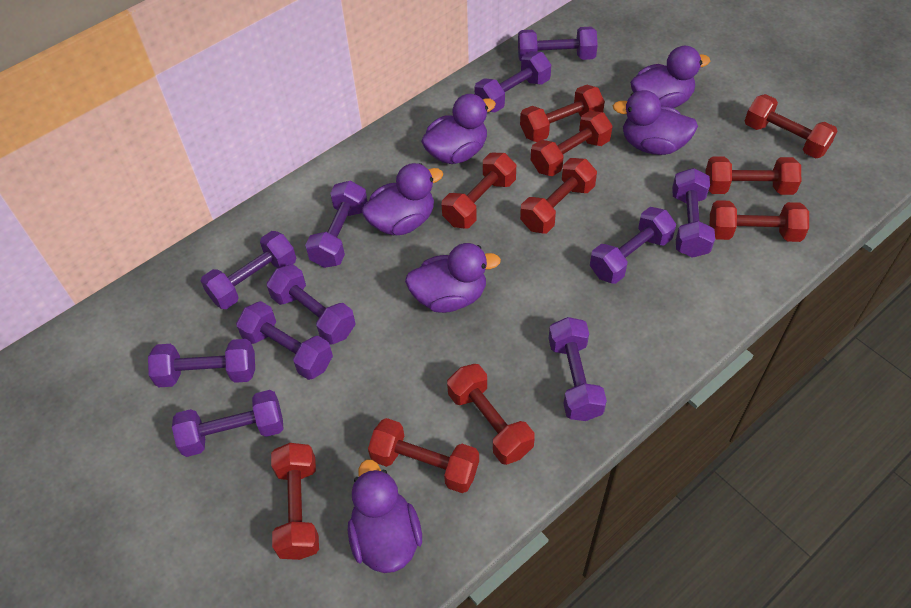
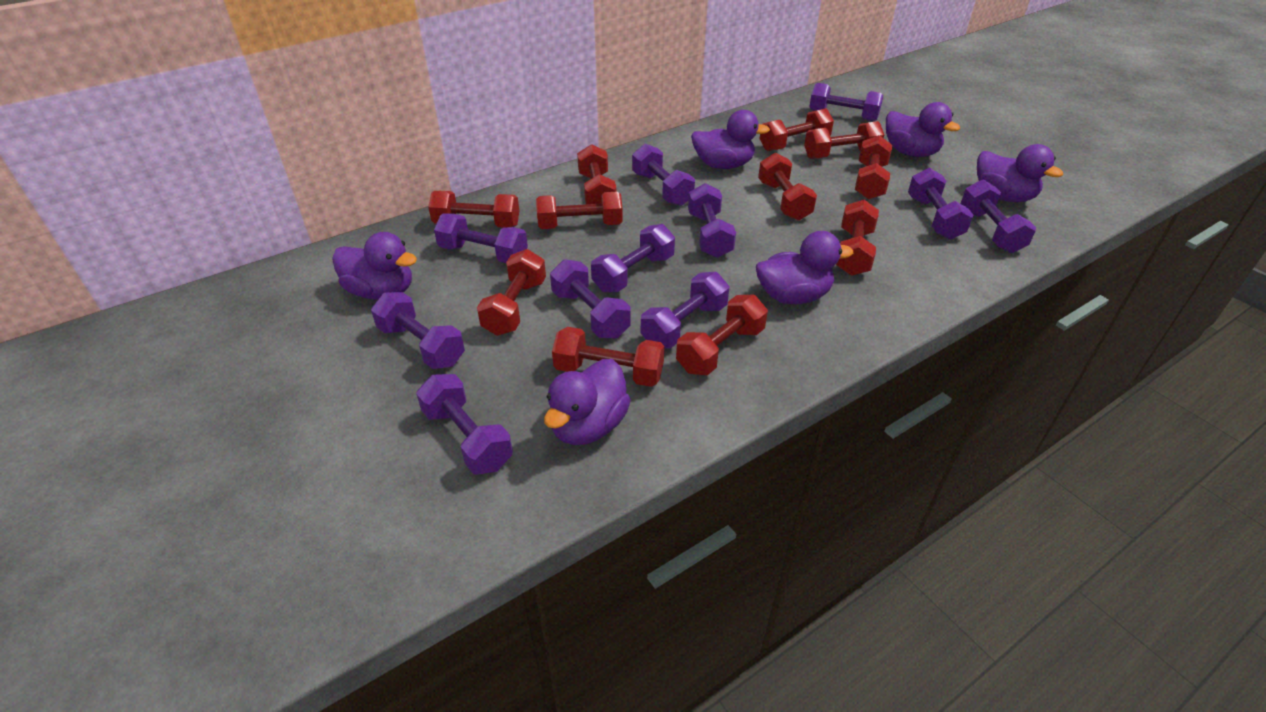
red dumbbell: 10 -> 11

